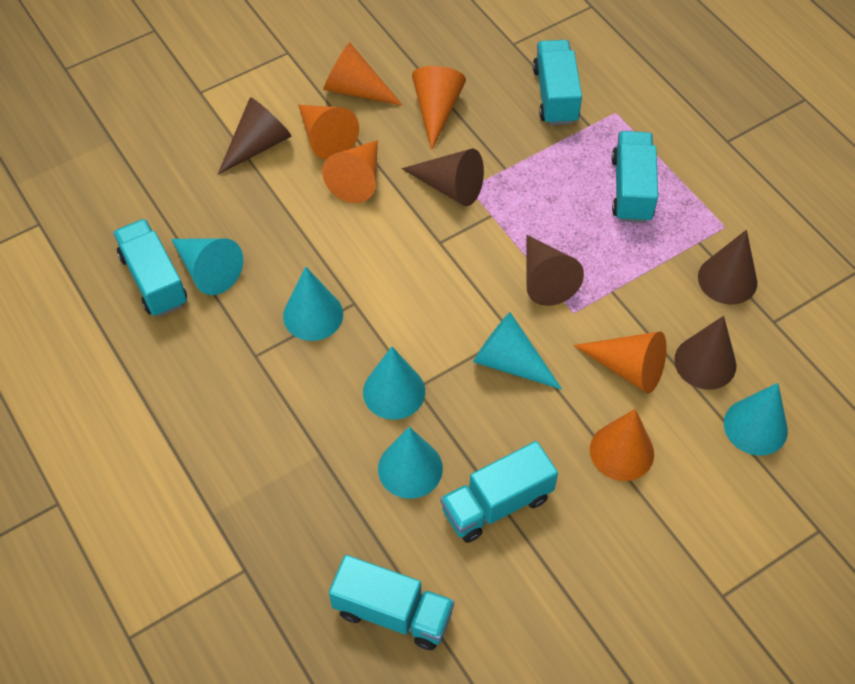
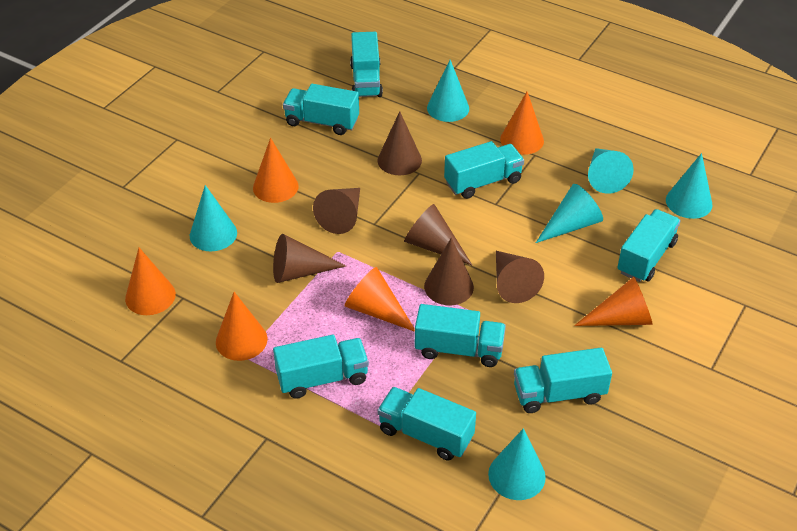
brown cone: 5 -> 6
turquoise truck: 5 -> 8

